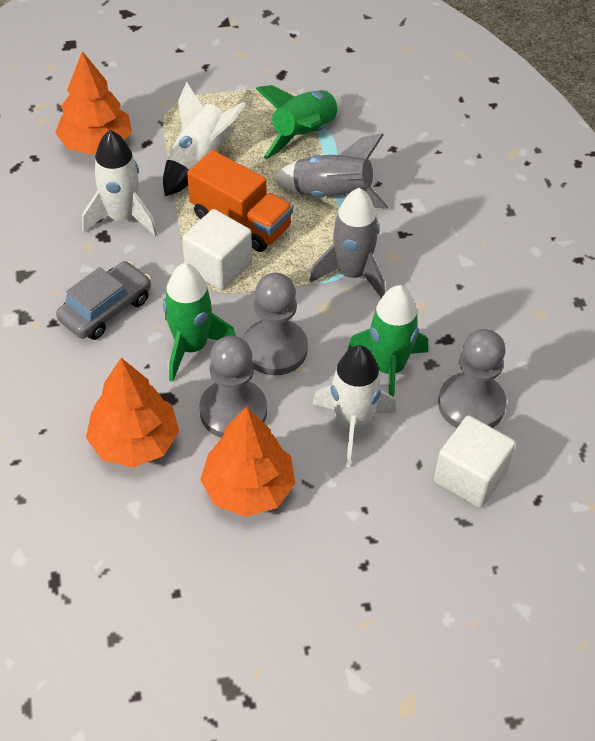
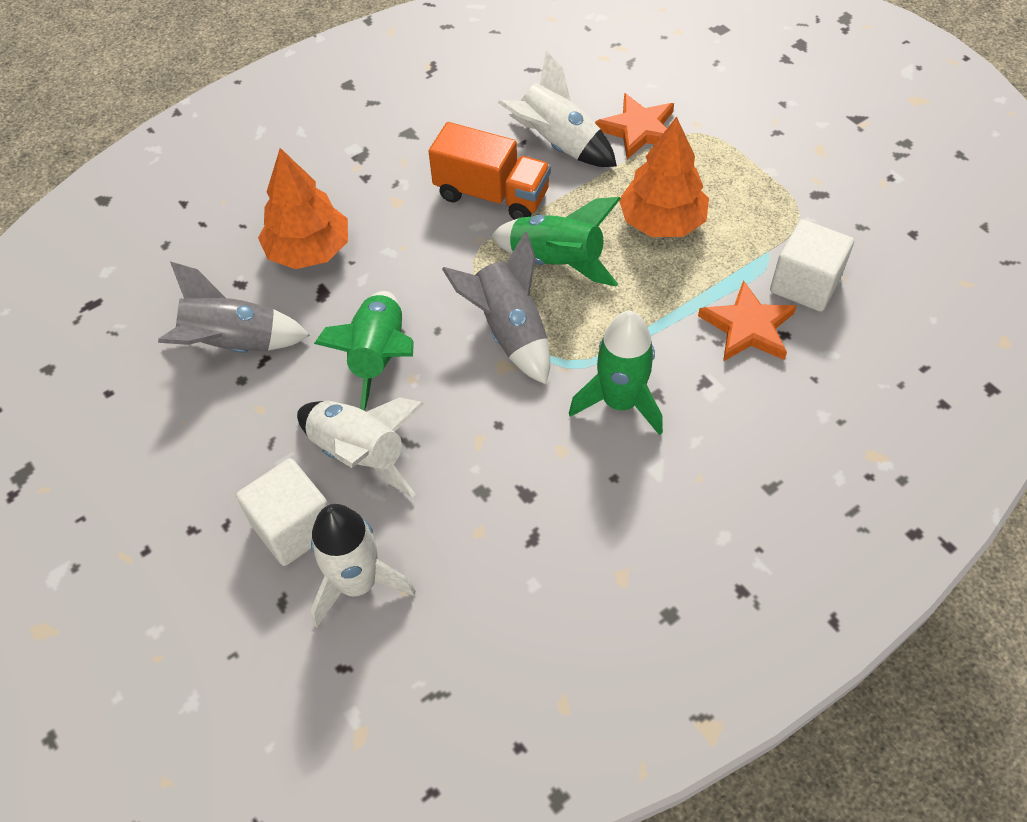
grey car: 1 -> 0
grey pawn: 3 -> 0
orange star: 0 -> 2
orange tree: 3 -> 2

